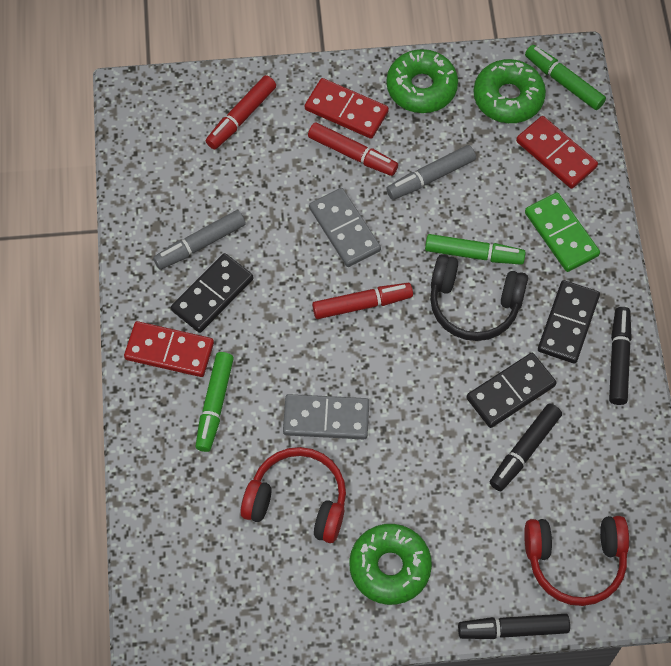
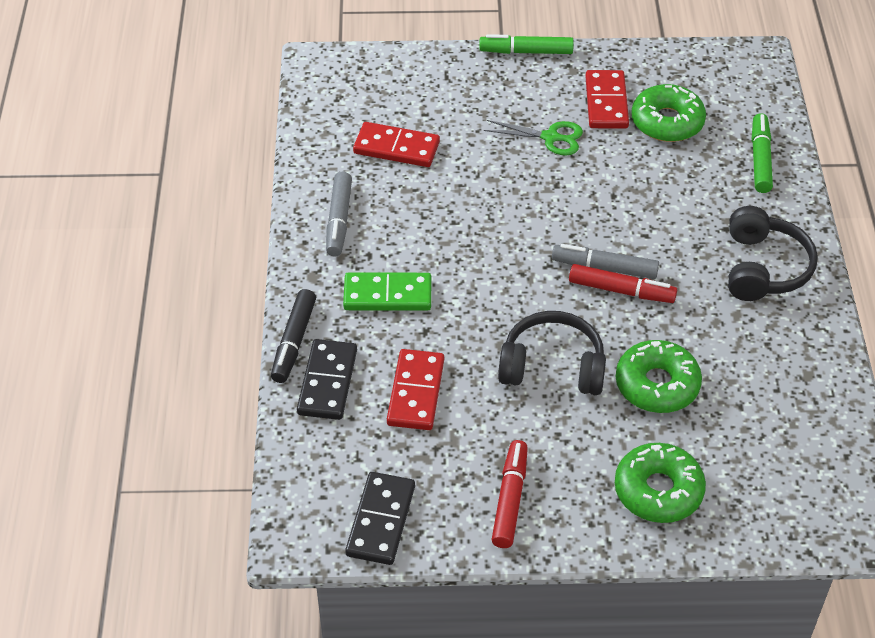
black domino: 3 -> 2
black headphones: 1 -> 2
black marker: 3 -> 1
green marker: 3 -> 2
green scissors: 0 -> 1
grey domino: 2 -> 0
red headphones: 2 -> 0
red marker: 3 -> 2

